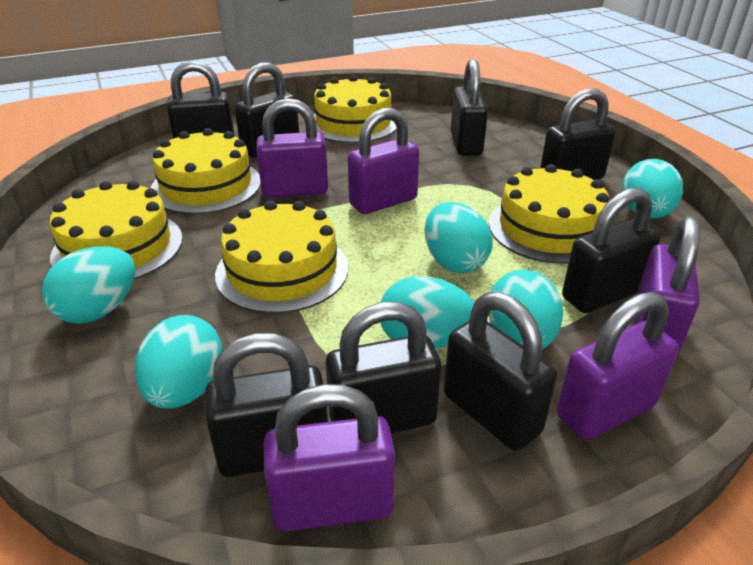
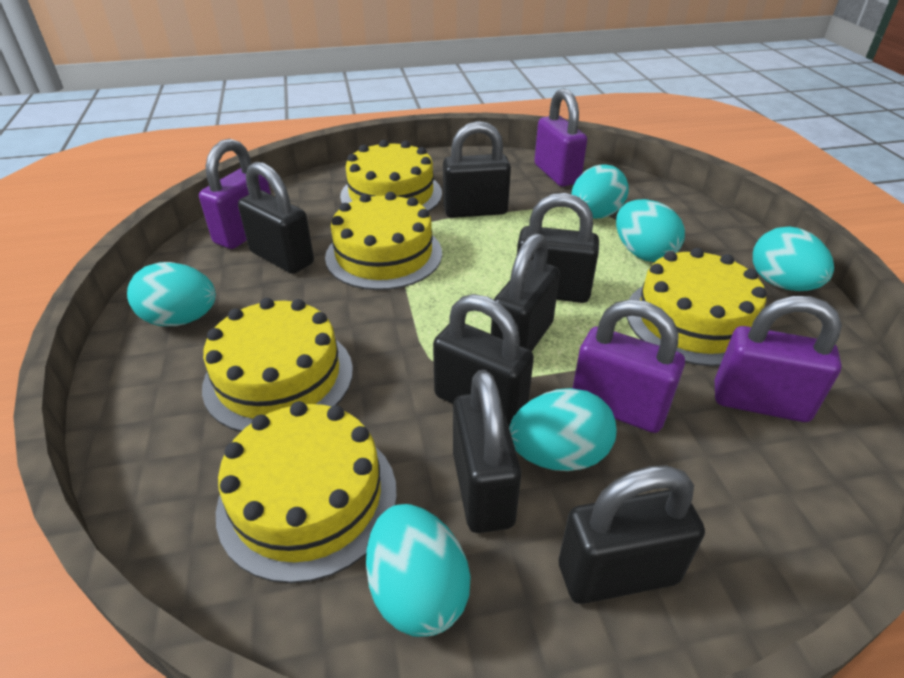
black padlock: 8 -> 7
purple padlock: 5 -> 4

